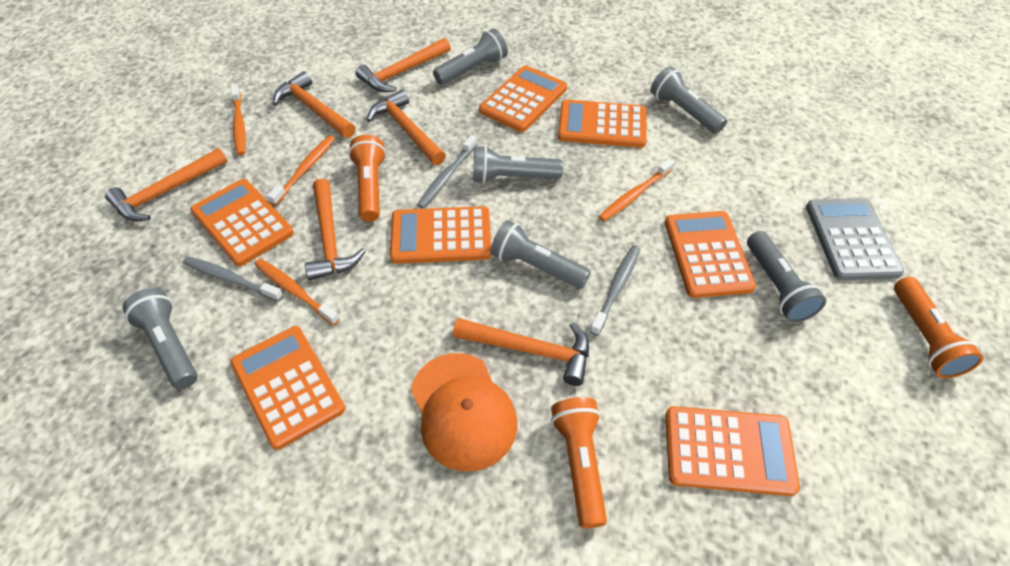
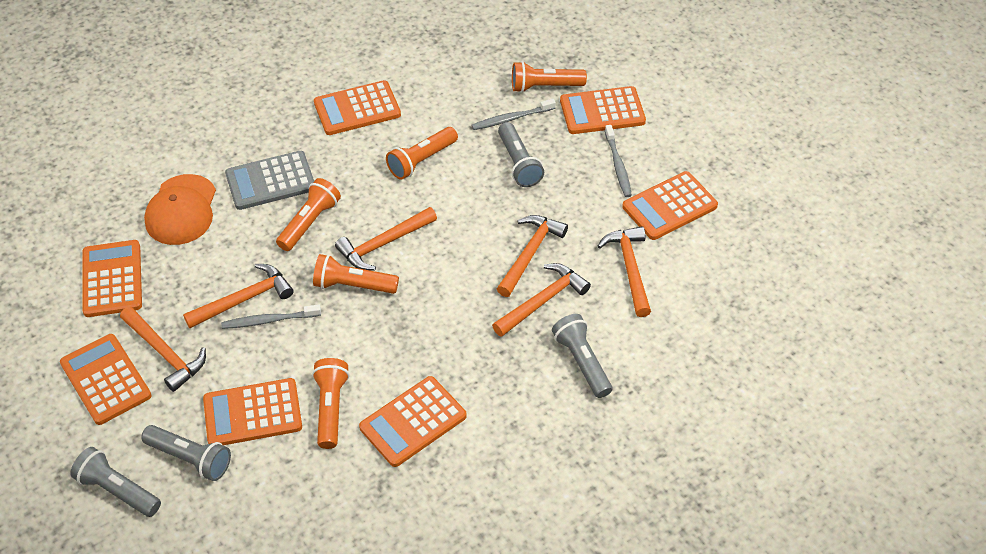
grey flashlight: 6 -> 4
orange flashlight: 3 -> 5
orange toothbrush: 4 -> 0

